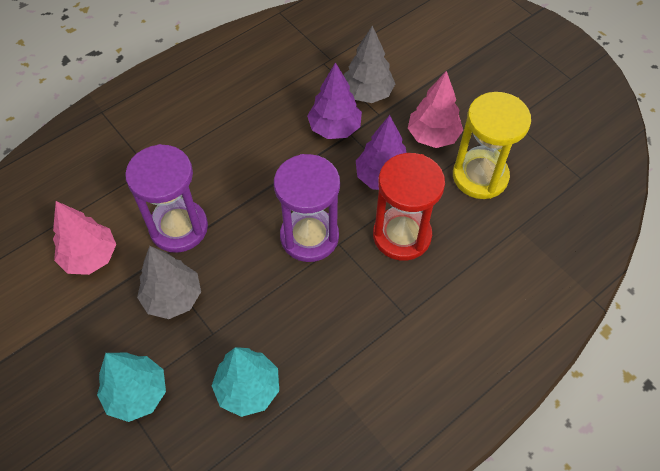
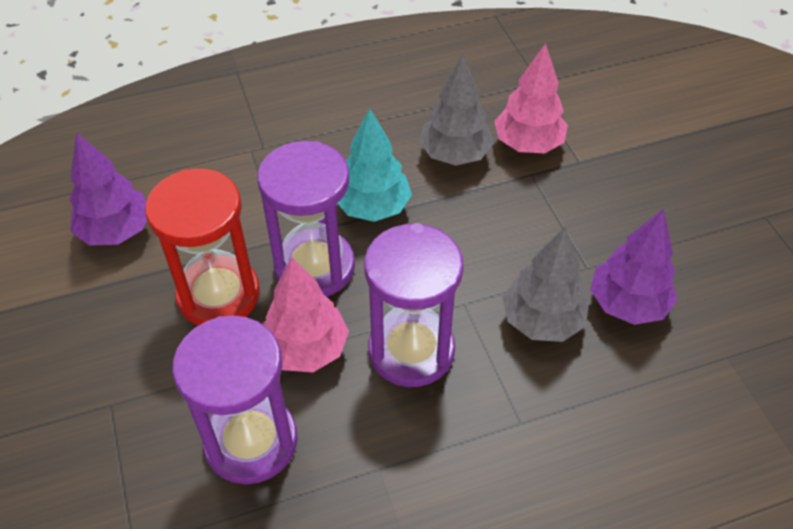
purple hourglass: 2 -> 3
turquoise tree: 2 -> 1
yellow hourglass: 1 -> 0

